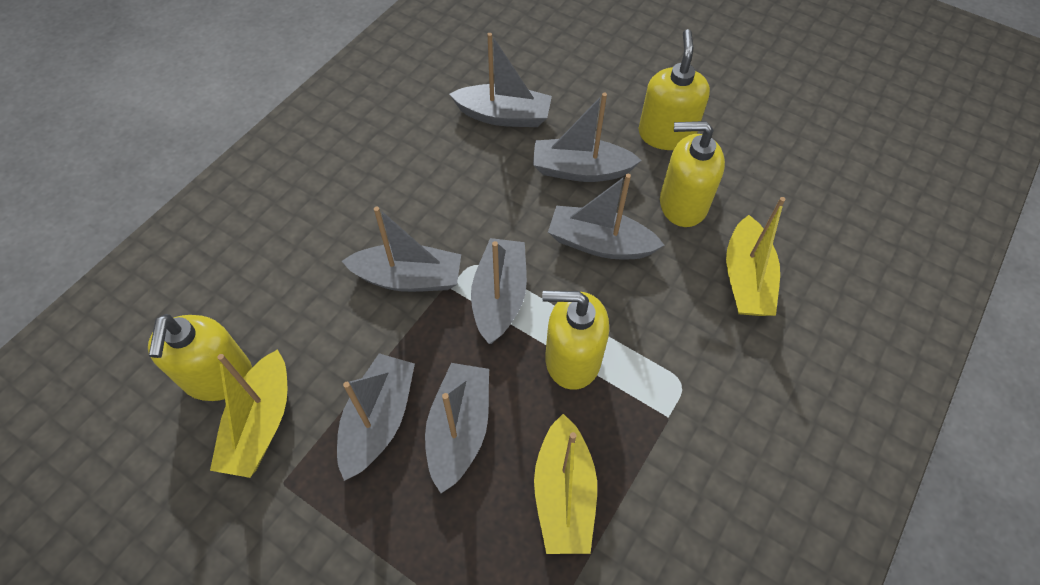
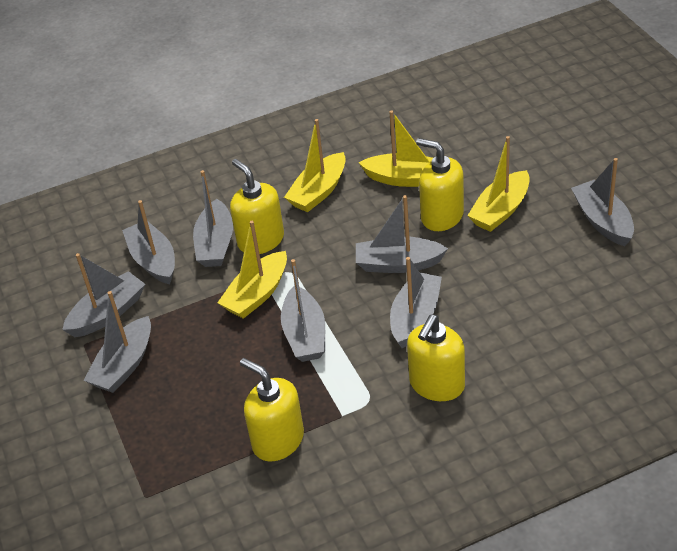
grey boat: 7 -> 8
yellow boat: 3 -> 4

